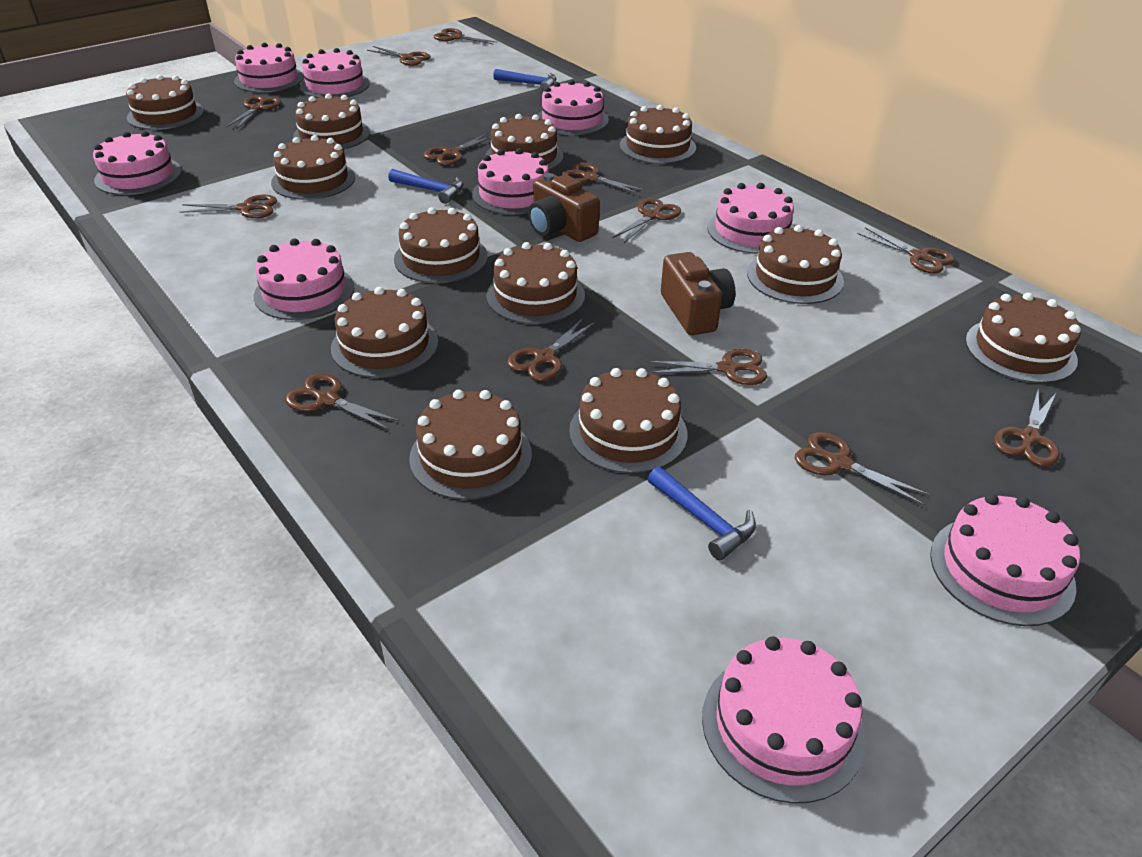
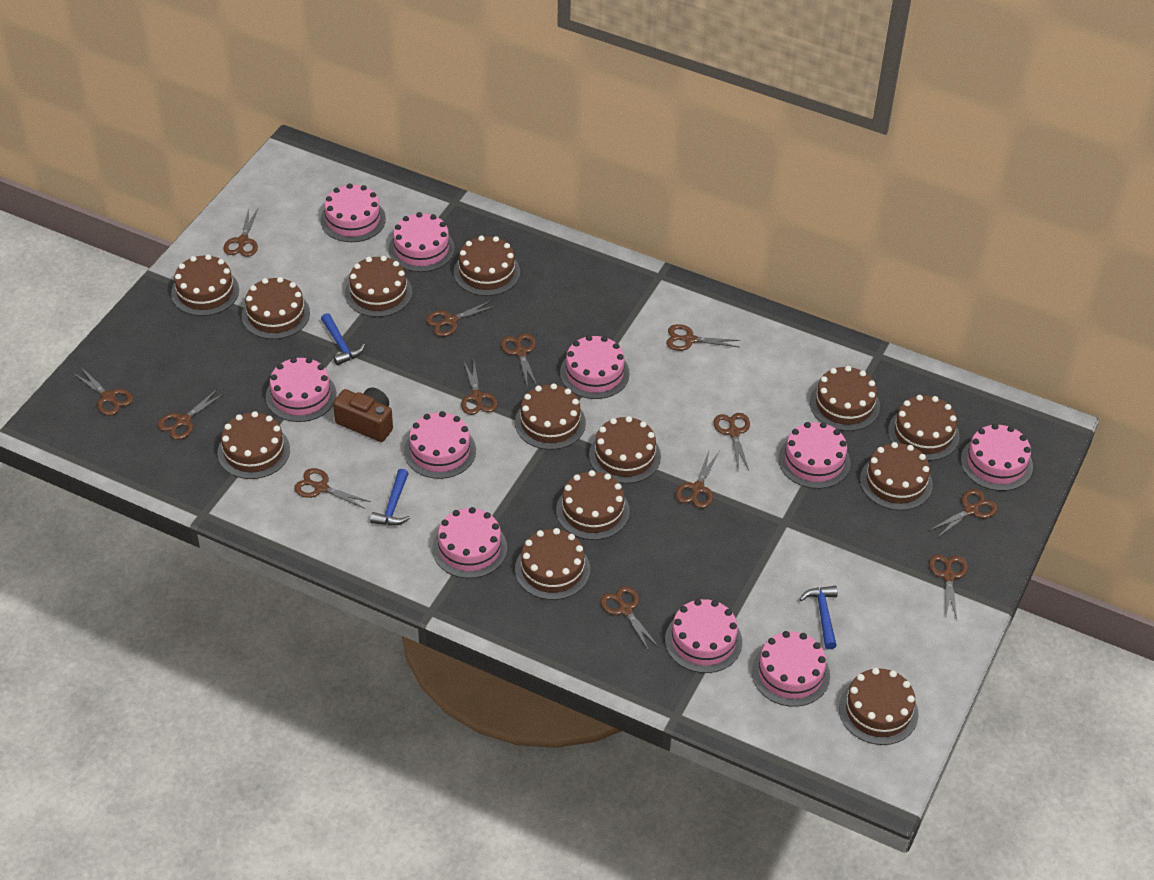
brown cake: 12 -> 13
brown camera: 2 -> 1
pink cake: 9 -> 10

